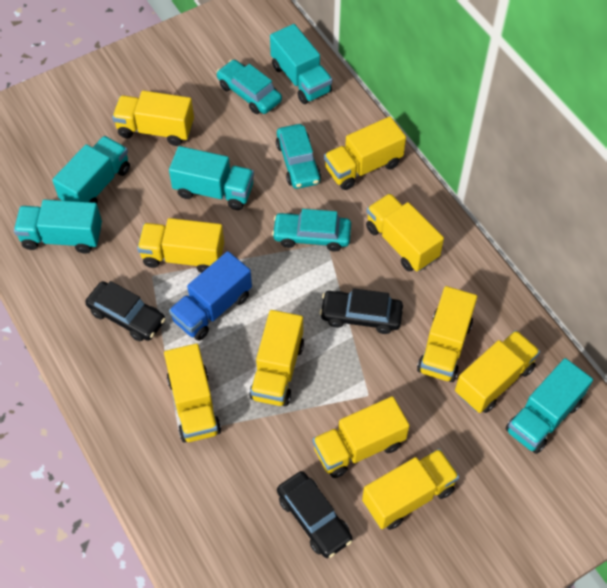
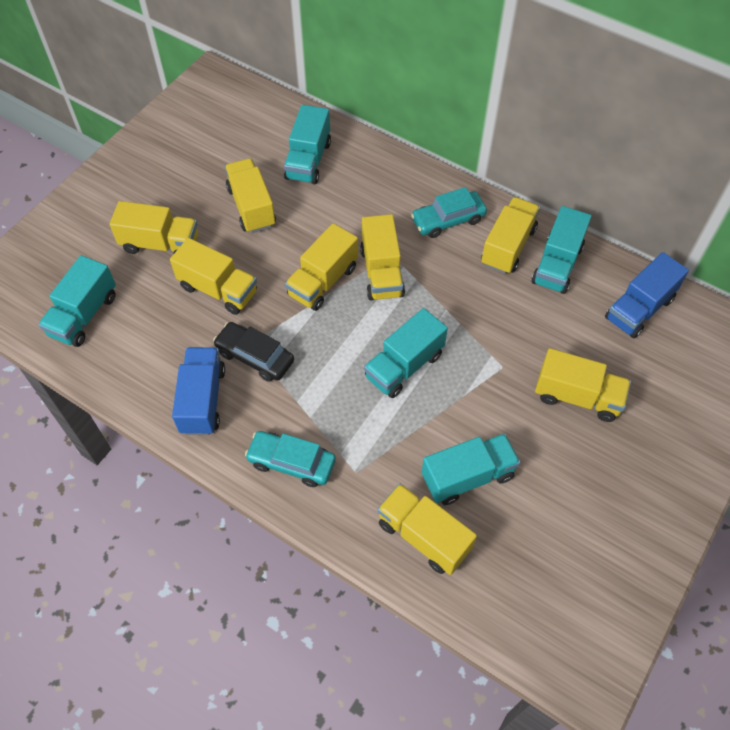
black car: 3 -> 1
blue truck: 1 -> 2
turquoise car: 3 -> 2
yellow truck: 10 -> 8

